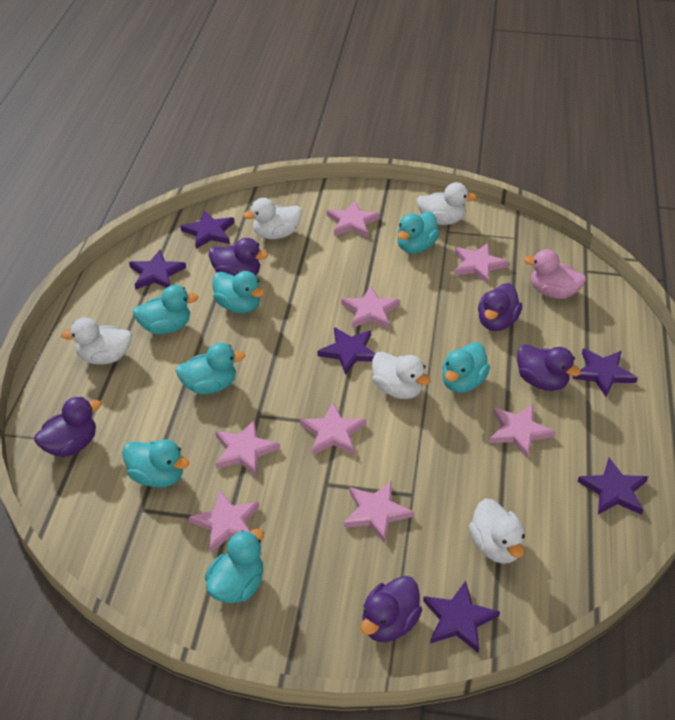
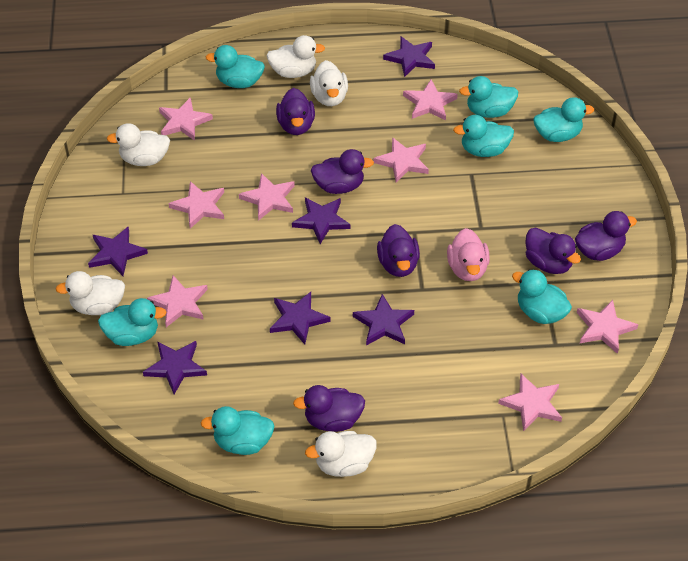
purple duck: 5 -> 6

